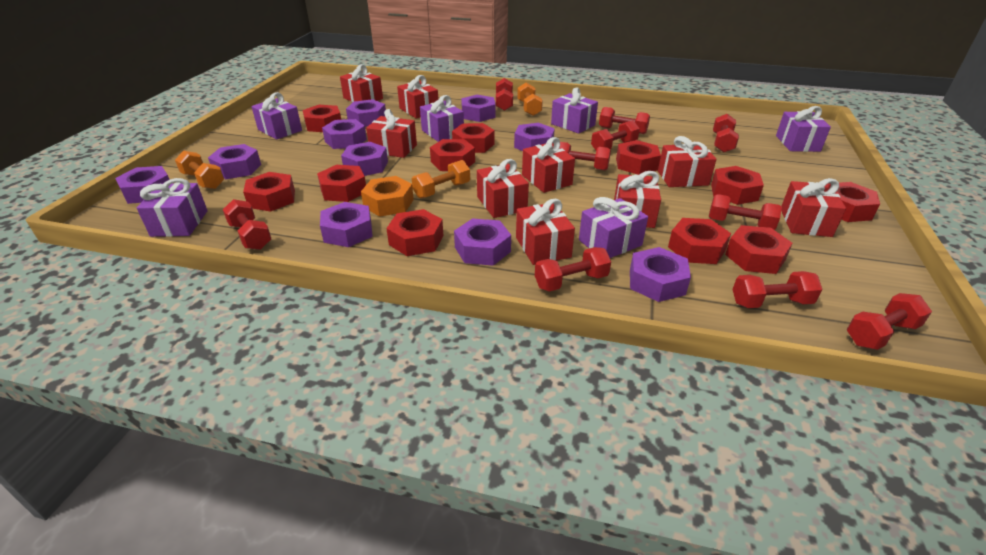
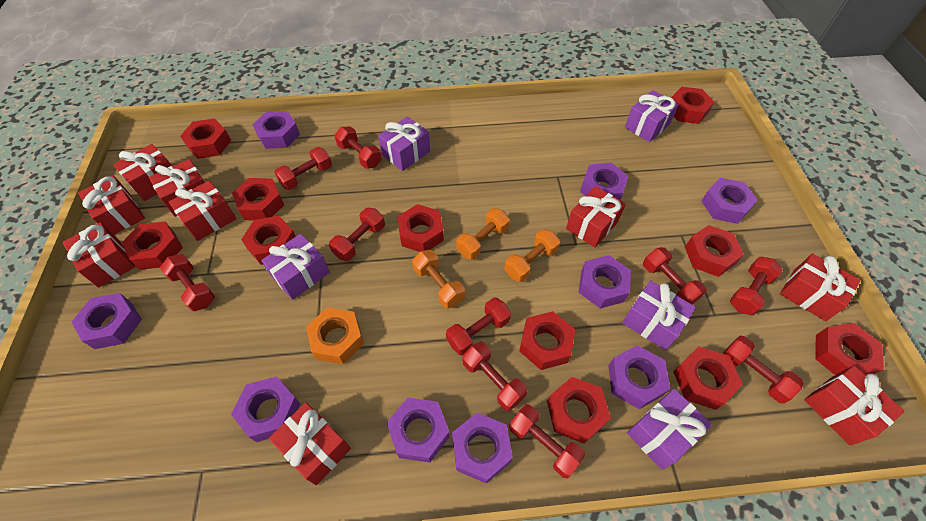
purple gift: 6 -> 5
purple nut: 10 -> 9

